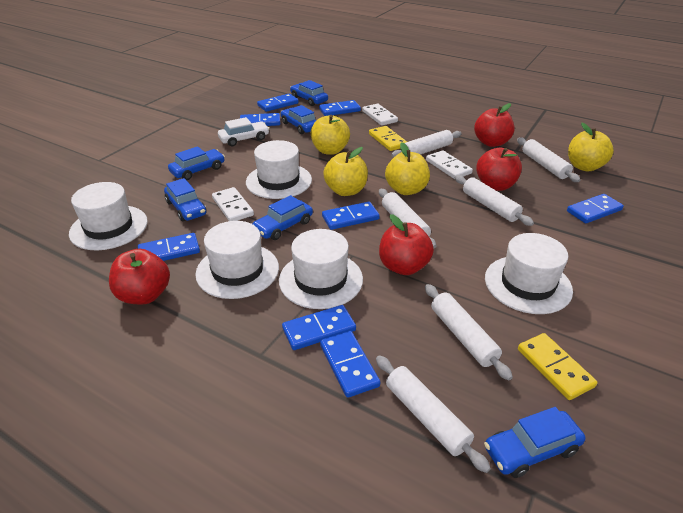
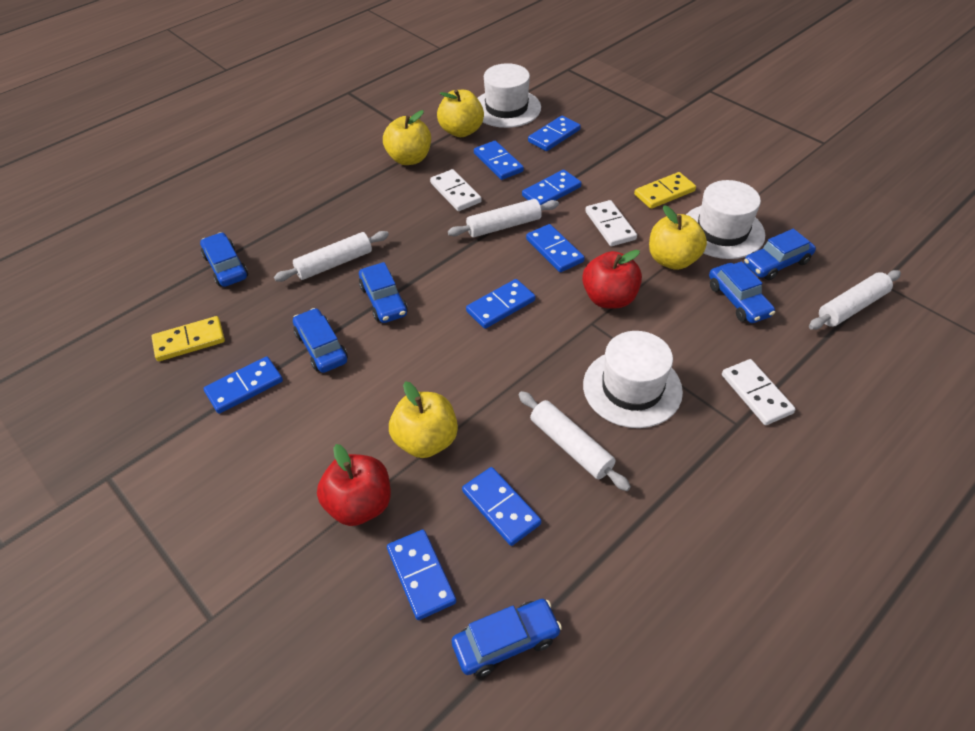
red apple: 4 -> 2
white car: 1 -> 0
white hat: 5 -> 3
white rolling pin: 6 -> 4

